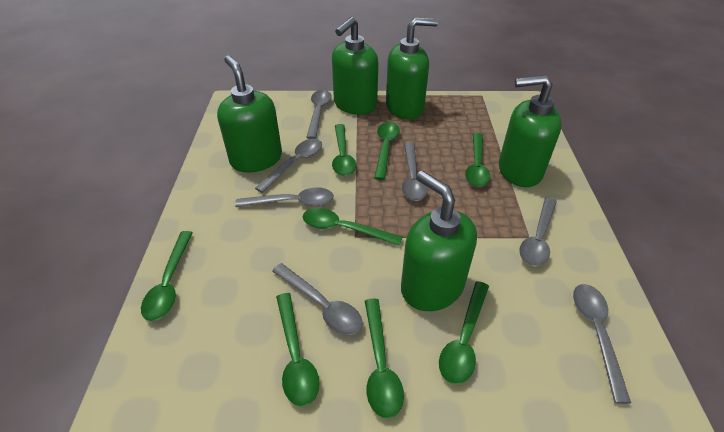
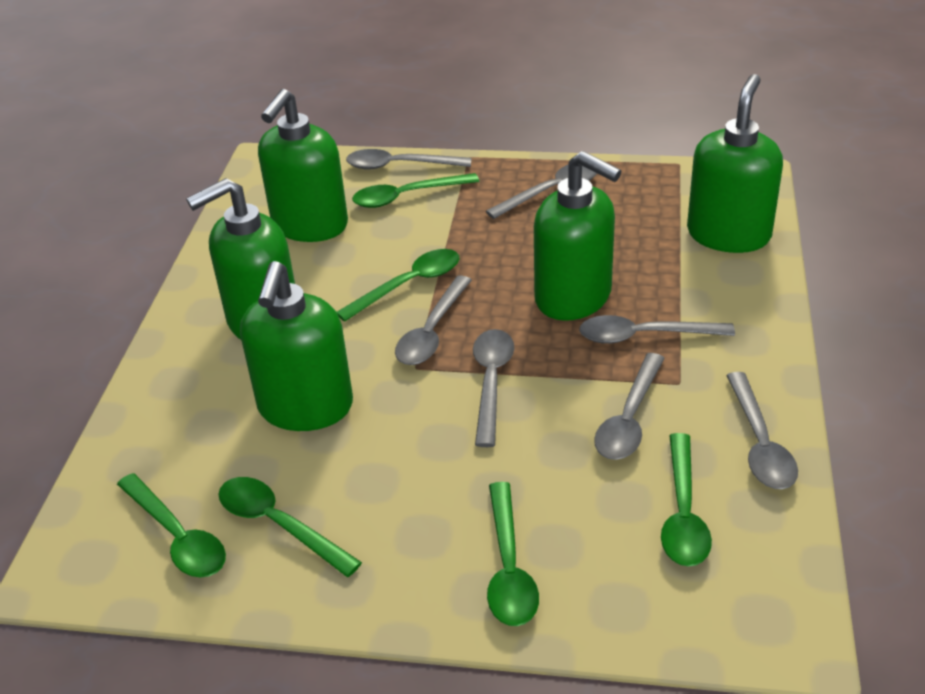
green spoon: 8 -> 6

